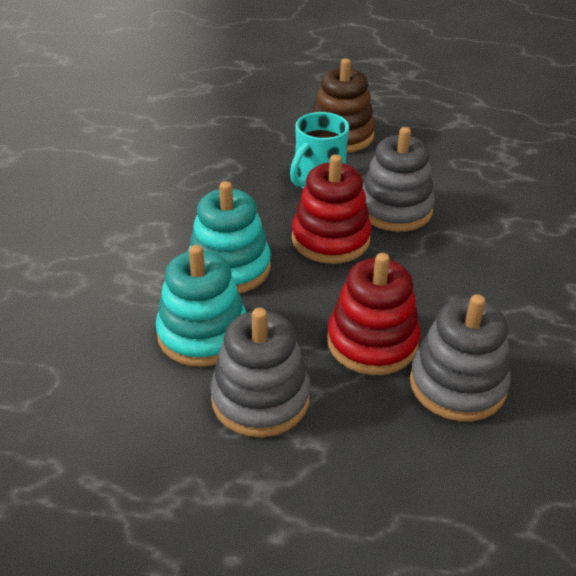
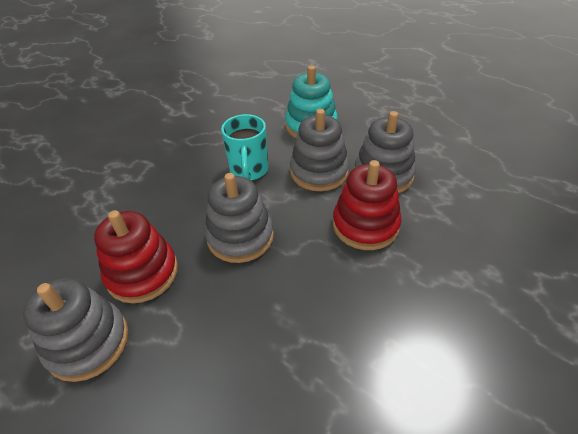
brown stacking toy: 1 -> 0
grey stacking toy: 3 -> 4
turquoise stacking toy: 2 -> 1

